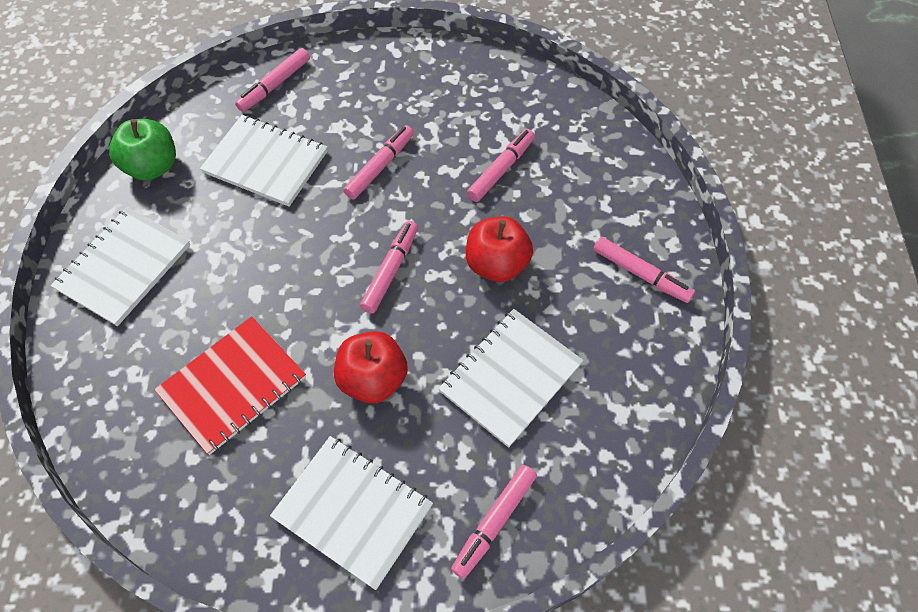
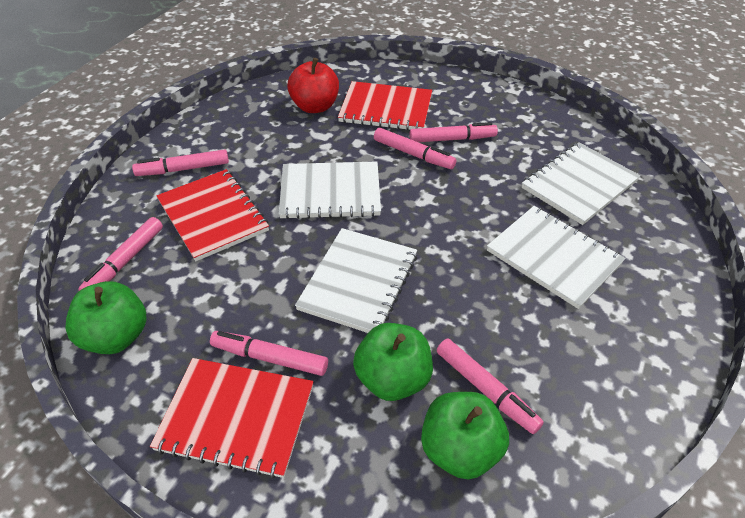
green apple: 1 -> 3
red apple: 2 -> 1
red notebook: 1 -> 3

